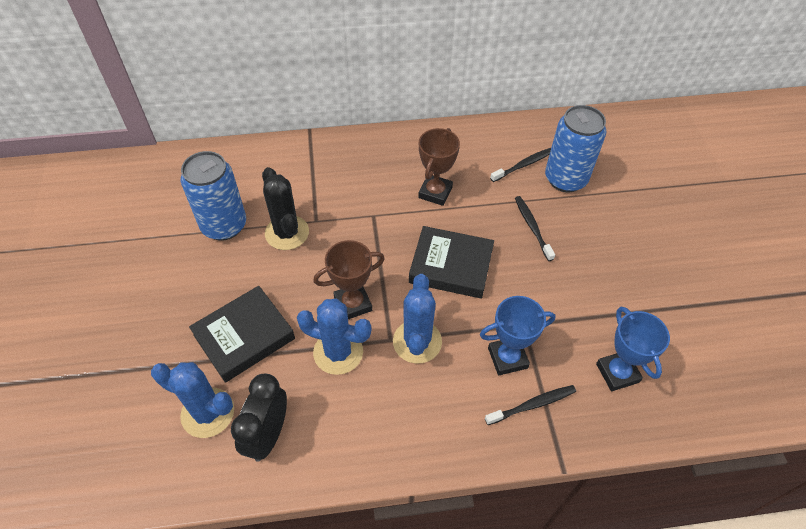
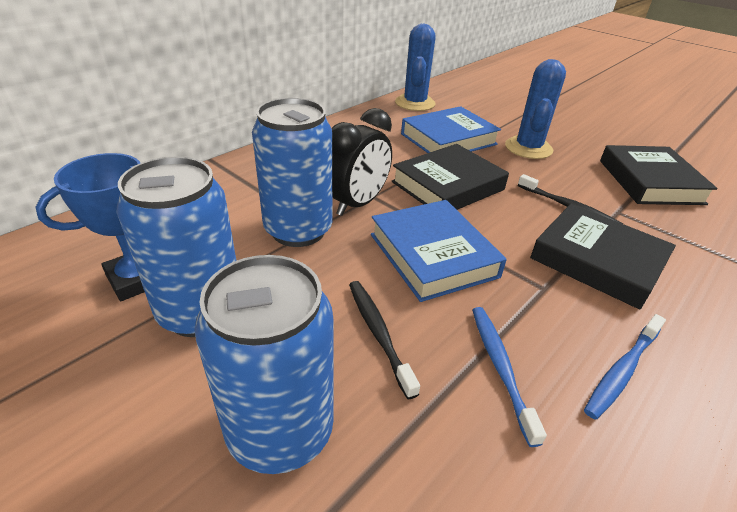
black book: 2 -> 3
black cactus: 1 -> 0
black toothbrush: 3 -> 2
blue book: 0 -> 2
blue cactus: 3 -> 2
blue can: 2 -> 3
blue toothbrush: 0 -> 2
blue trophy: 2 -> 1
brown trophy: 2 -> 0

